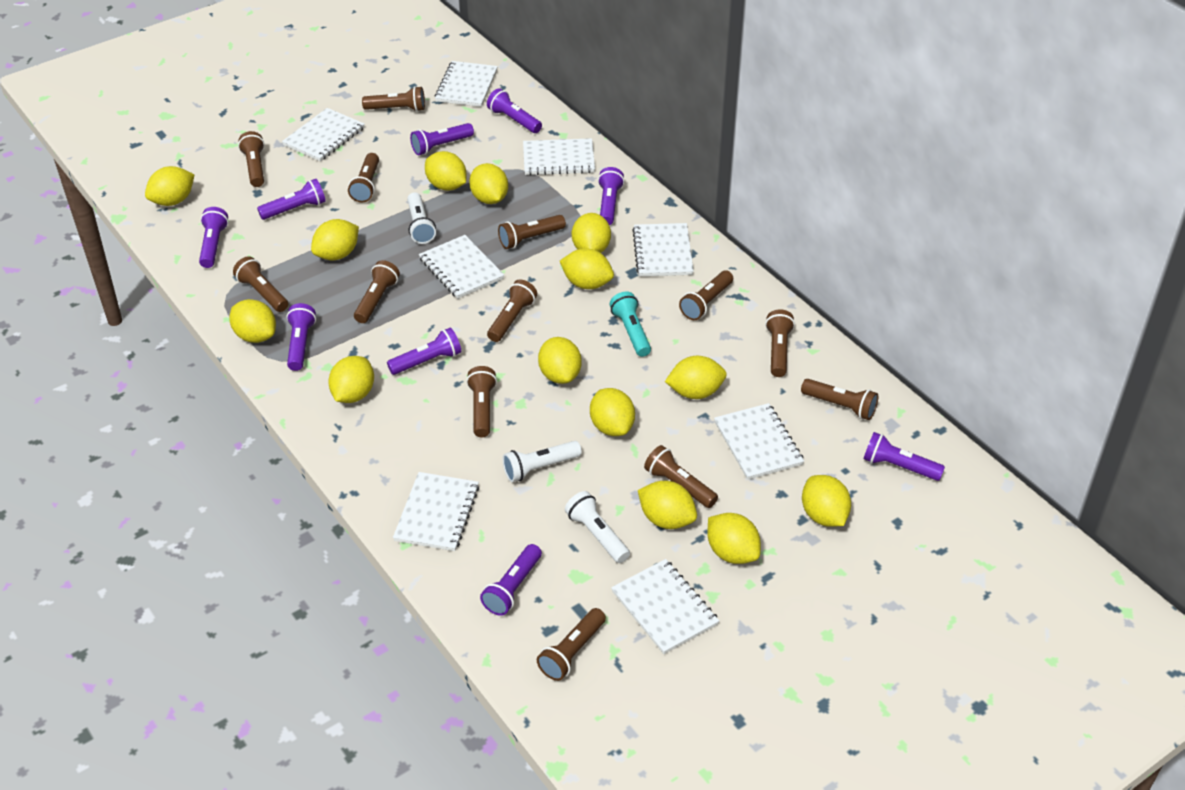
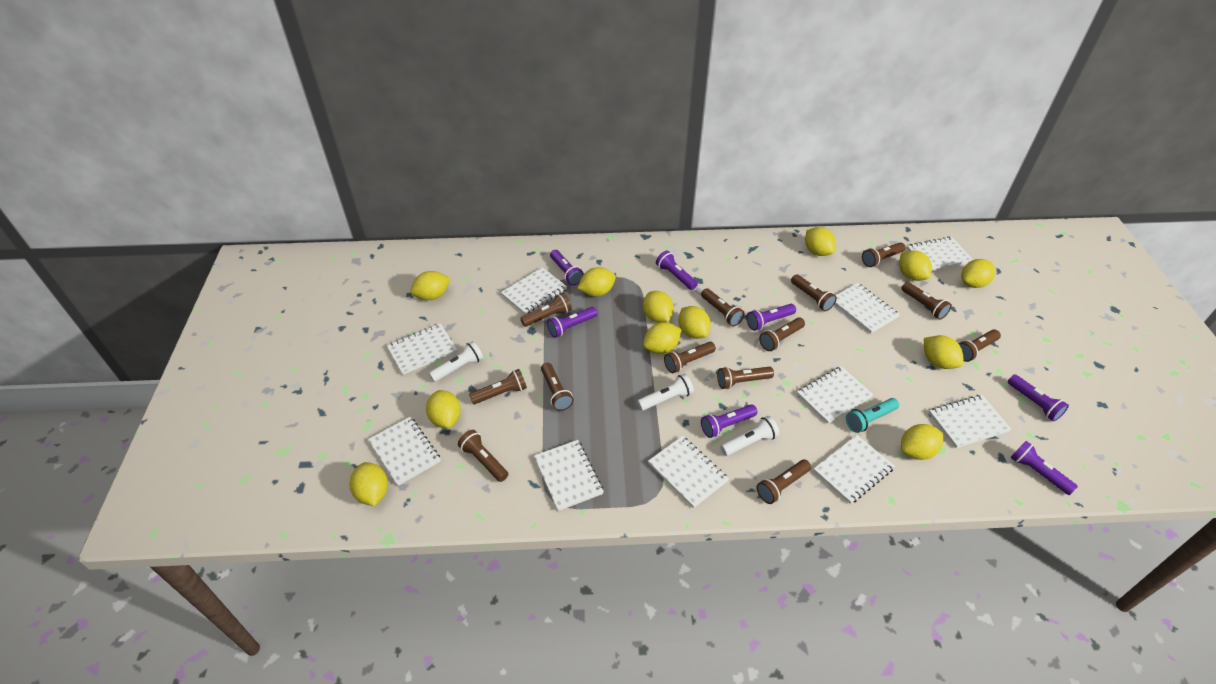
purple flashlight: 9 -> 7
white notebook: 8 -> 10
yellow lemon: 14 -> 12

